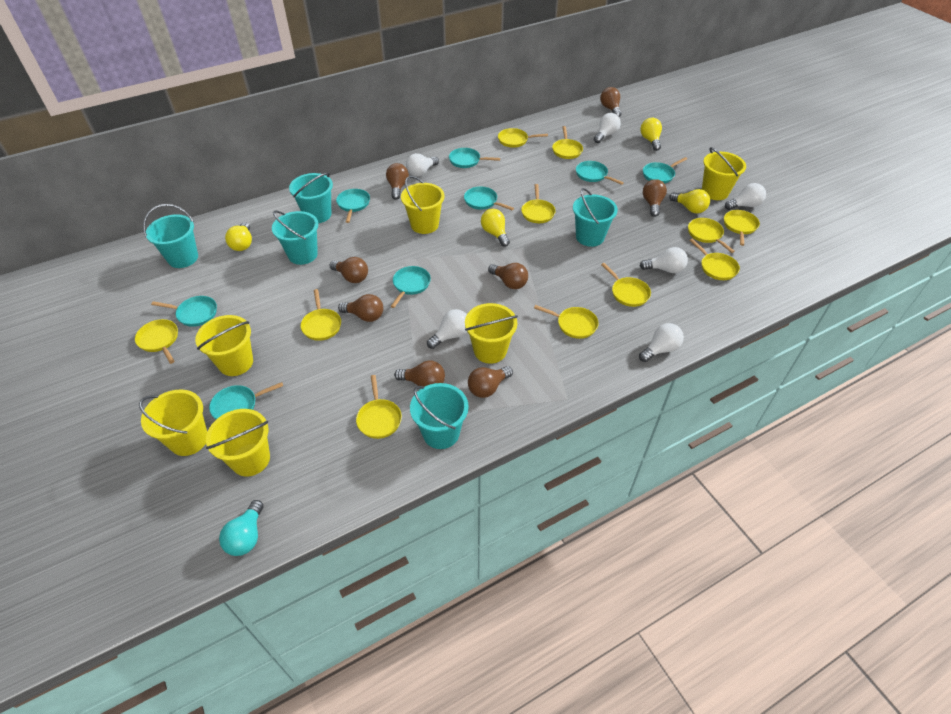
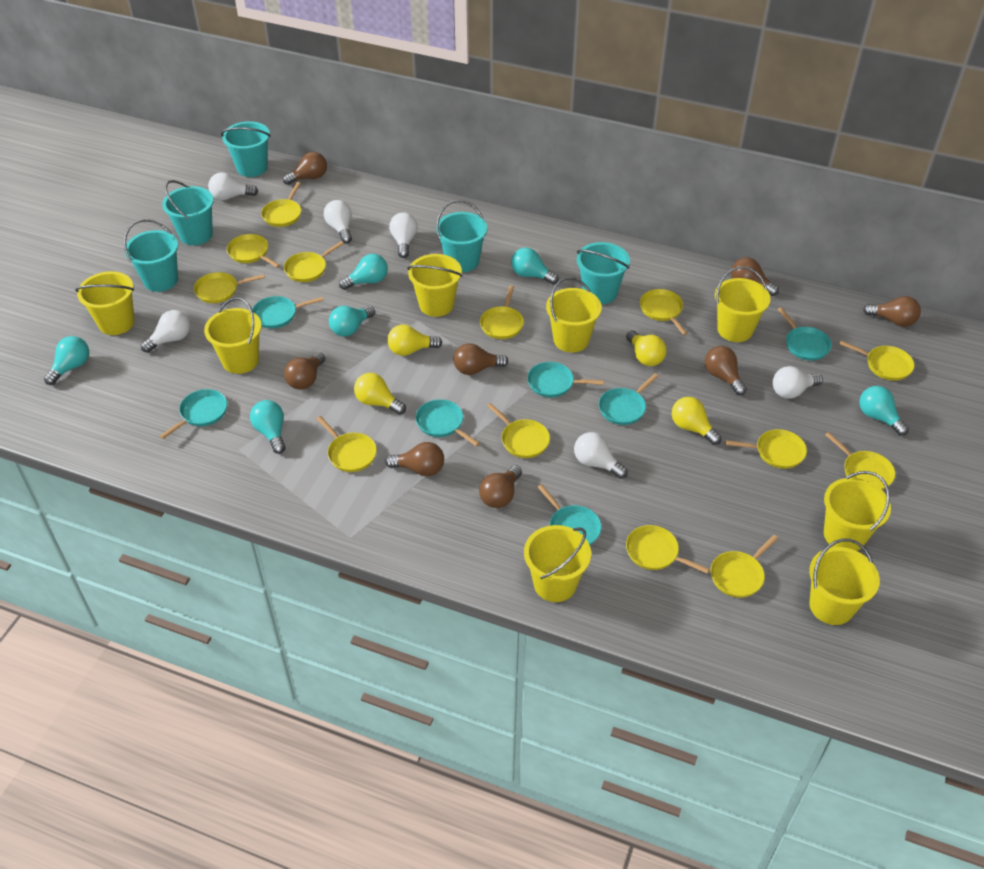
turquoise light bulb: 1 -> 6
turquoise pan: 8 -> 7
yellow bucket: 6 -> 8
yellow pan: 11 -> 13

